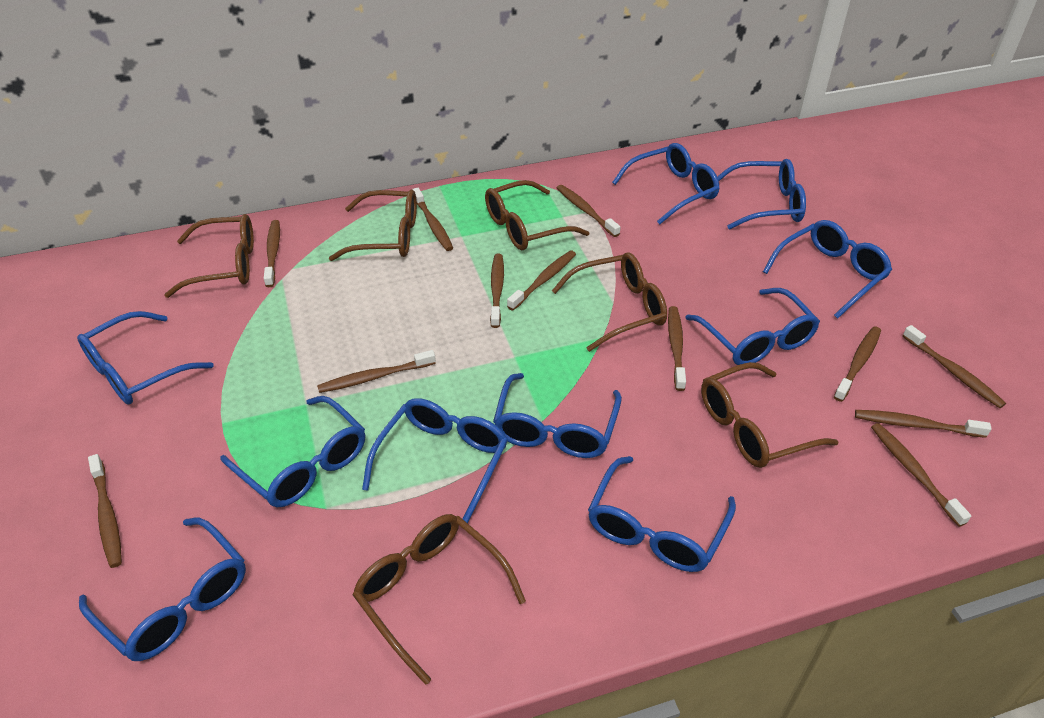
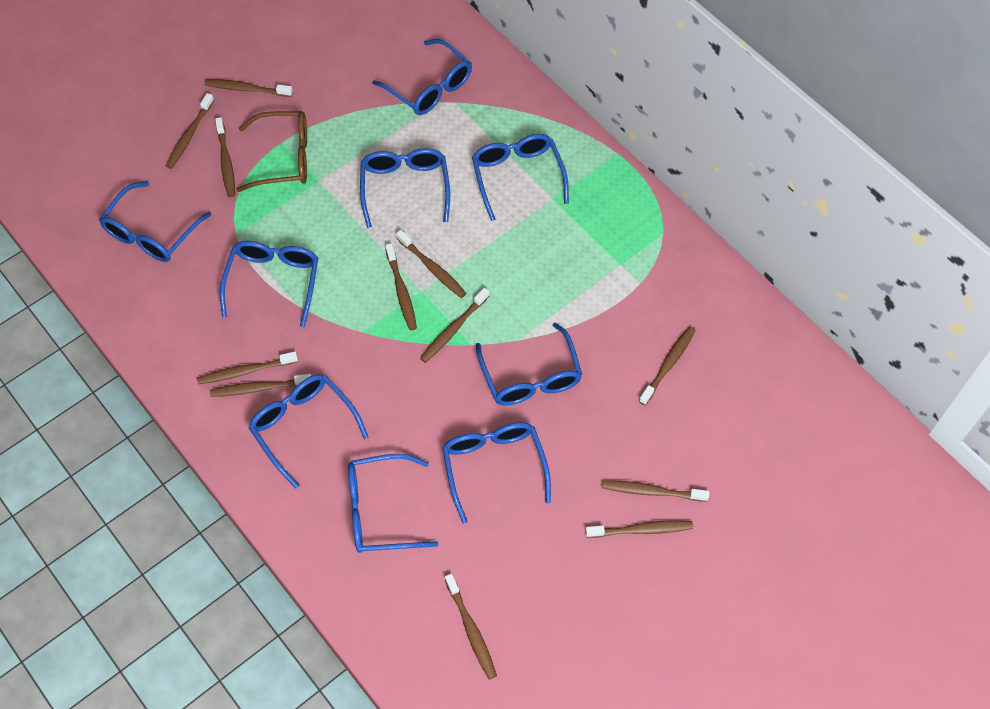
blue glasses: 10 -> 9
brown glasses: 6 -> 1

